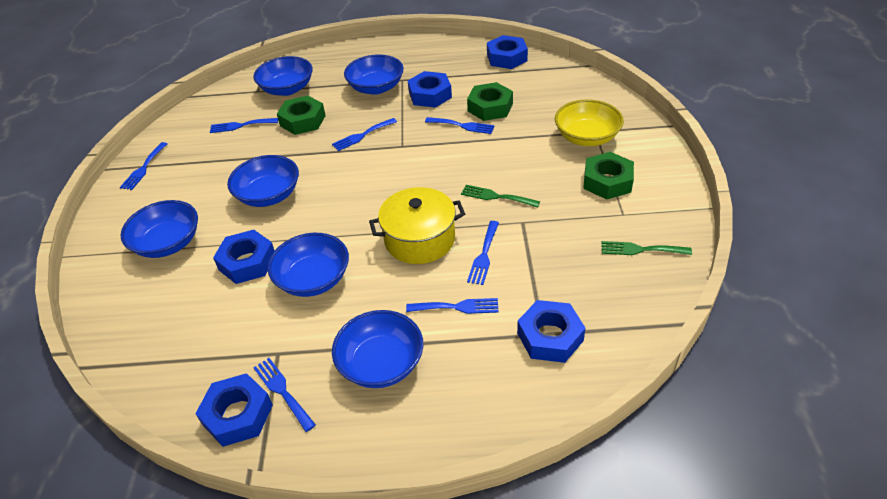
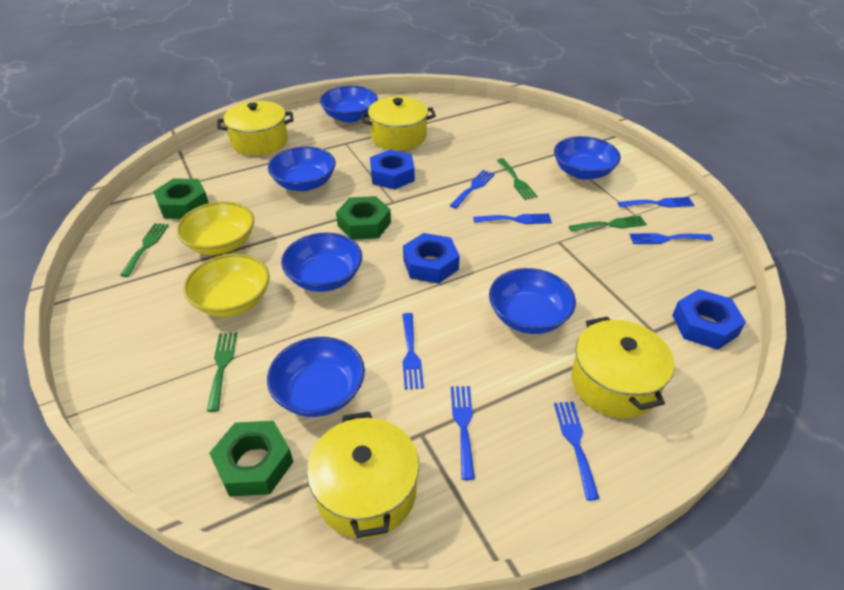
blue nut: 5 -> 3
green fork: 2 -> 4
yellow bowl: 1 -> 2
yellow pot: 1 -> 4

